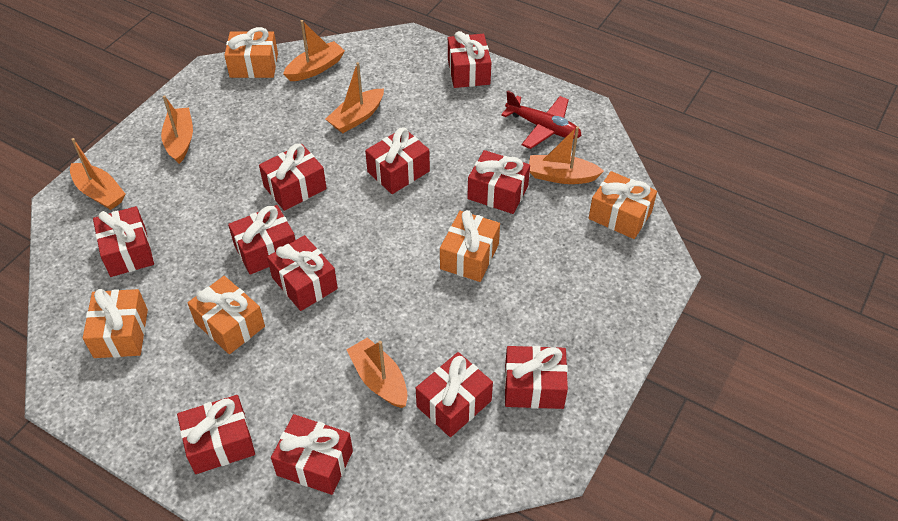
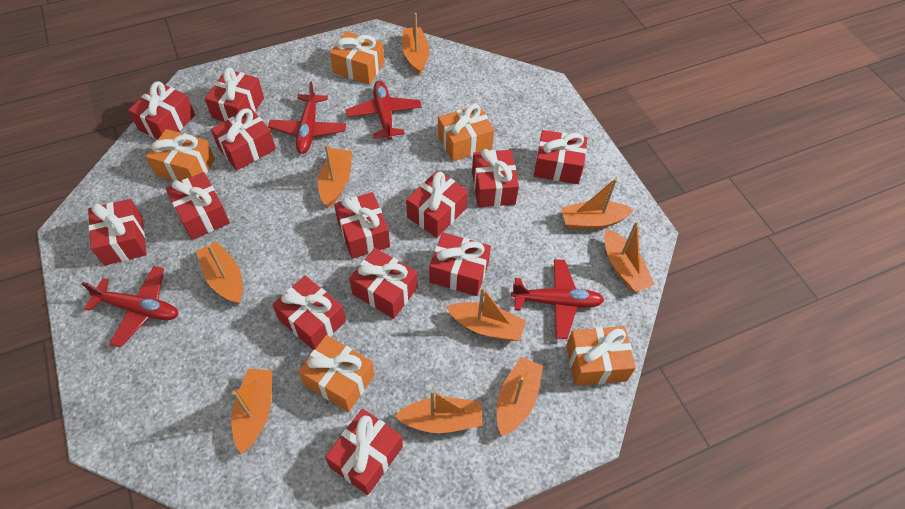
orange boat: 6 -> 9
red gift: 11 -> 13
red plane: 1 -> 4

